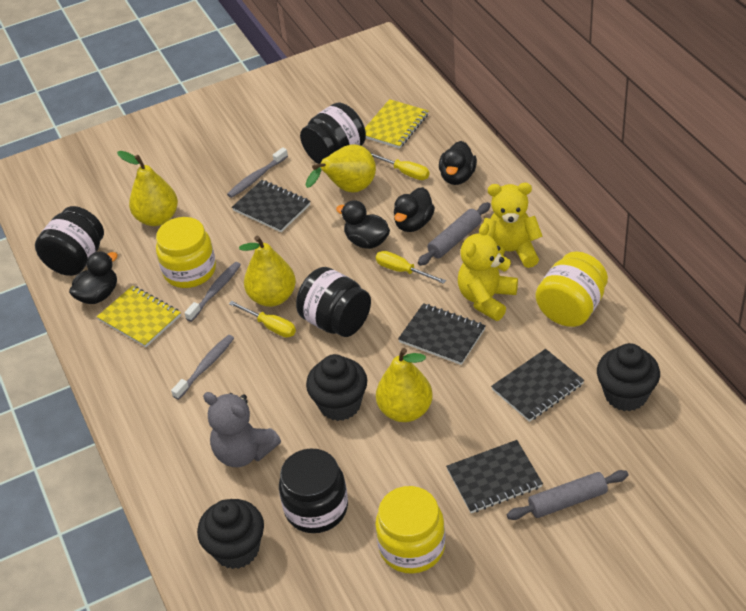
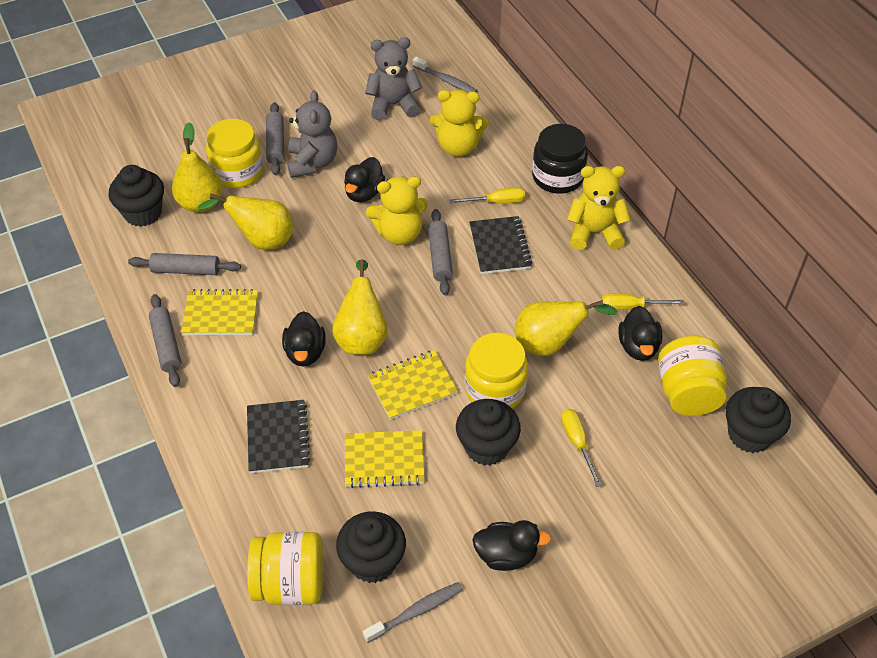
black cupcake: 3 -> 4
black jar: 4 -> 1
black notebook: 4 -> 2
grey rolling pin: 2 -> 4
grey teddy bear: 1 -> 2
grey toothbrush: 3 -> 2
yellow jar: 3 -> 4
yellow notebook: 2 -> 3
yellow teddy bear: 2 -> 3

